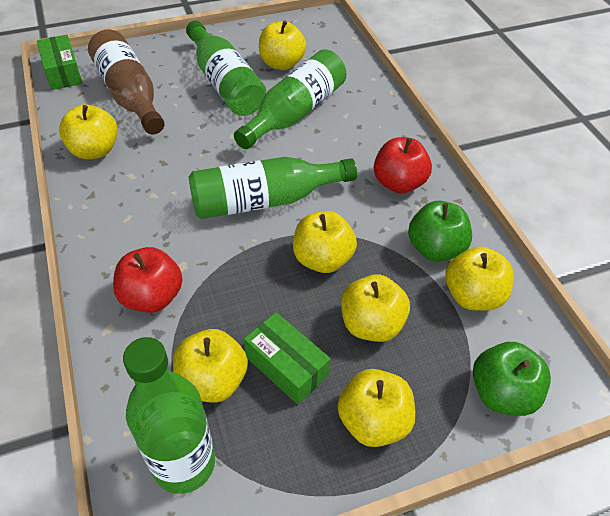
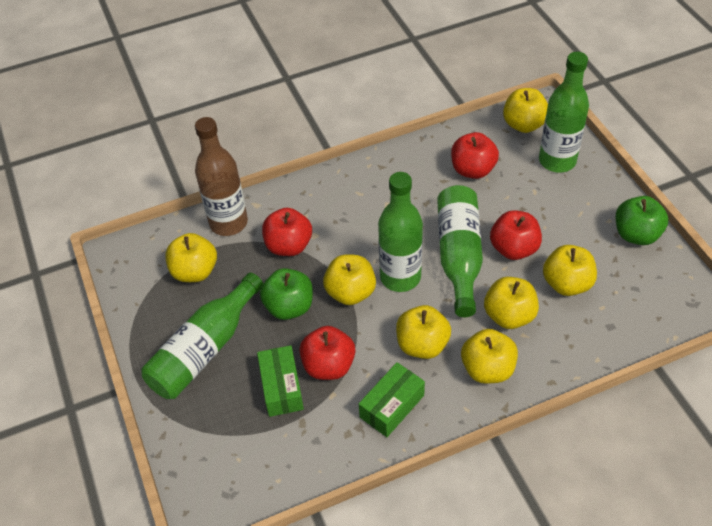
red apple: 2 -> 4

